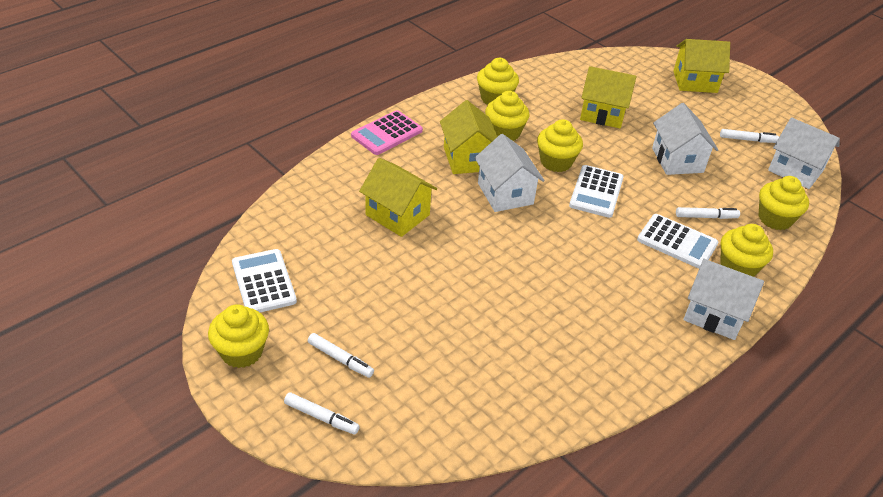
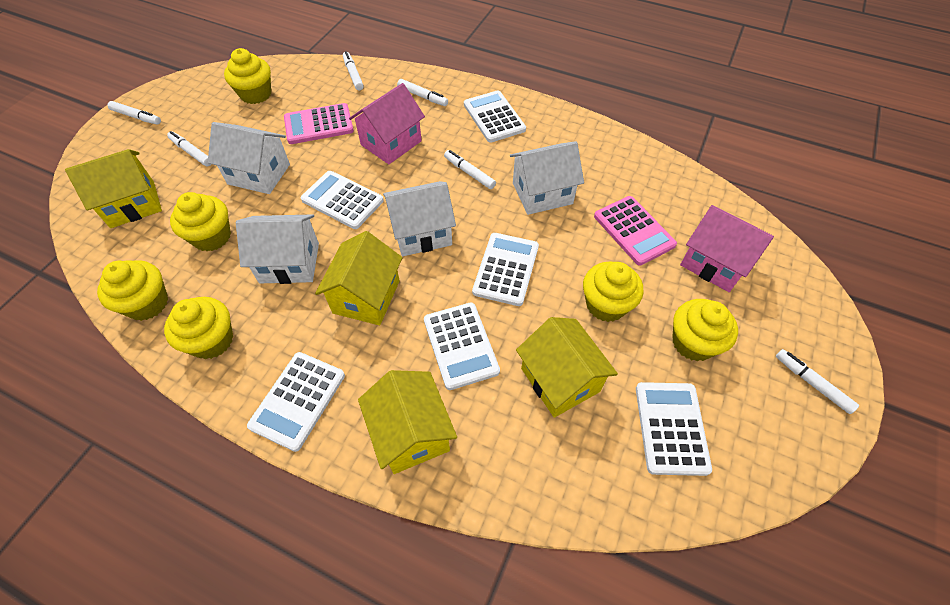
pink calculator: 1 -> 2
pink house: 0 -> 2
white calculator: 3 -> 6
white marker: 4 -> 6

